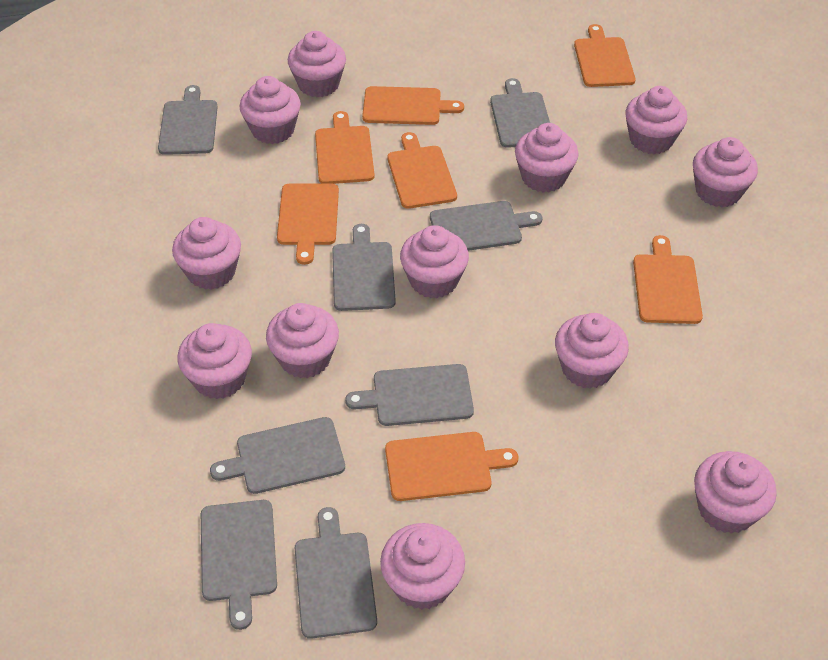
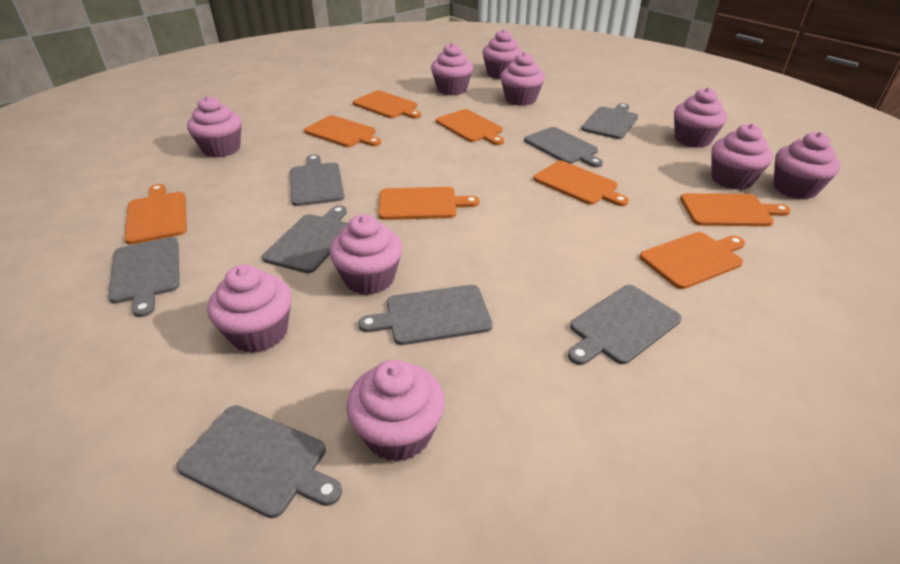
orange cutting board: 7 -> 8
pink cupcake: 12 -> 10

